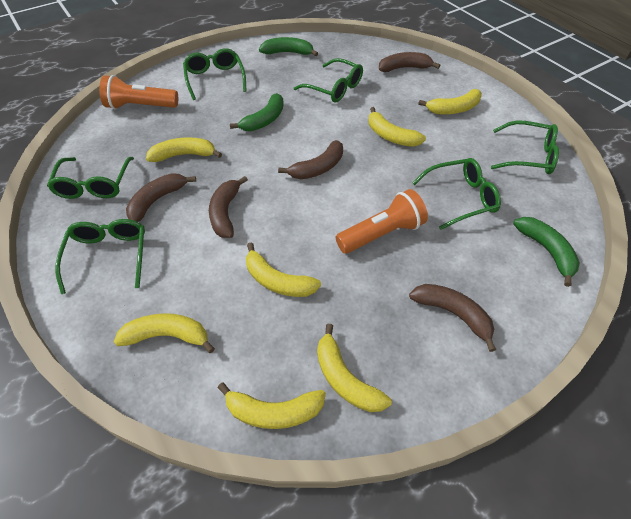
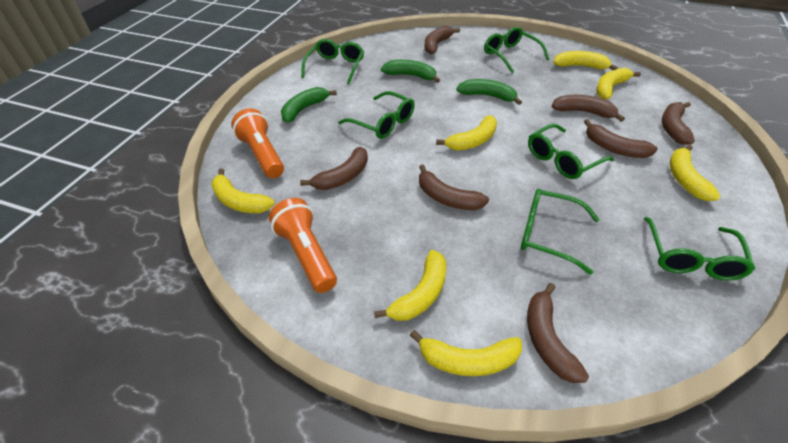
brown banana: 5 -> 7

